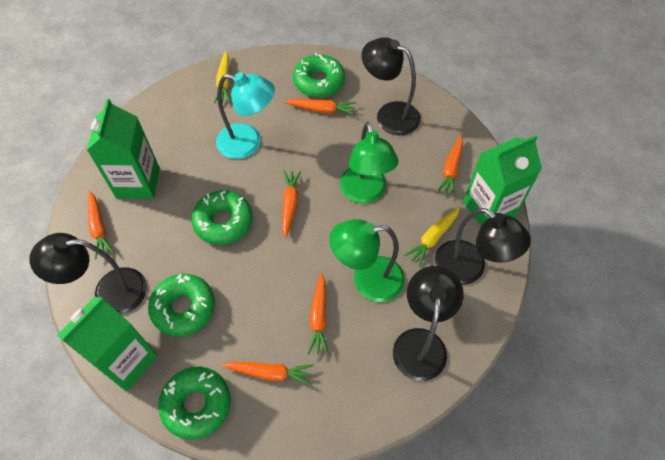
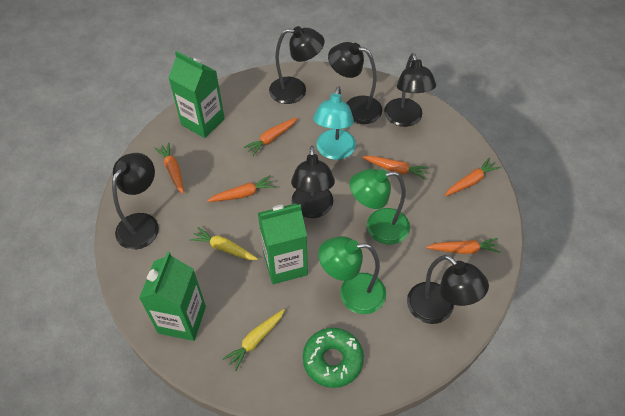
black lamp: 4 -> 6
green donut: 4 -> 1

